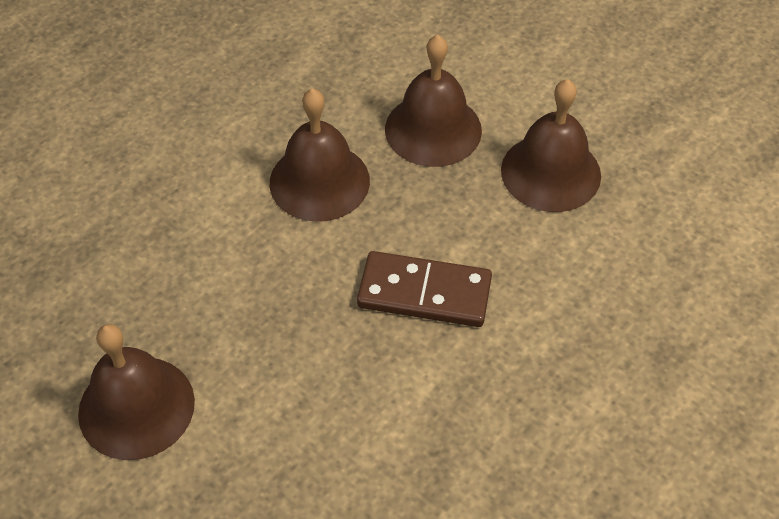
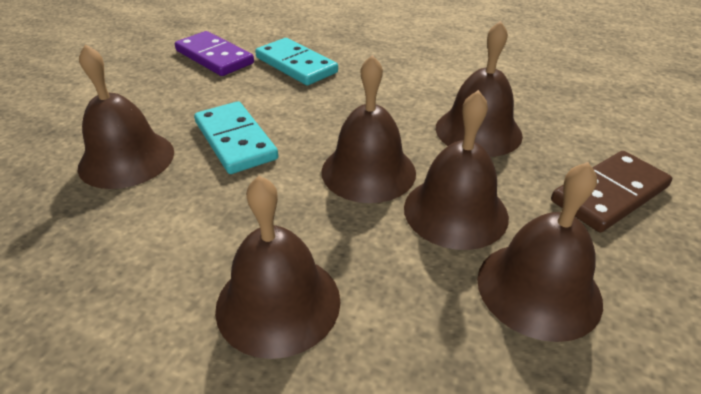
brown bell: 4 -> 6
purple domino: 0 -> 1
turquoise domino: 0 -> 2

